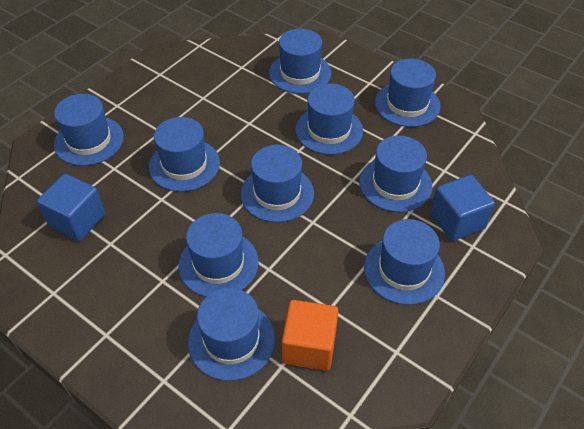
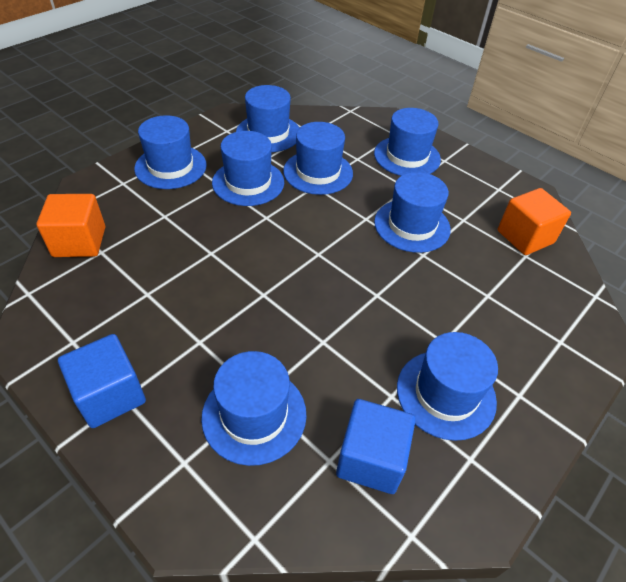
blue hat: 10 -> 8
orange cube: 1 -> 2

